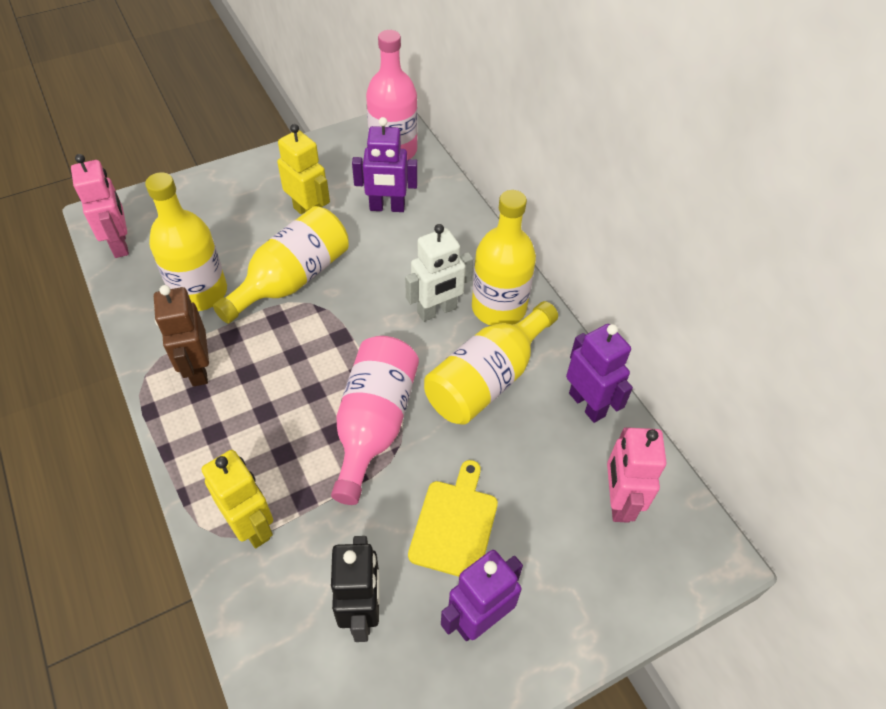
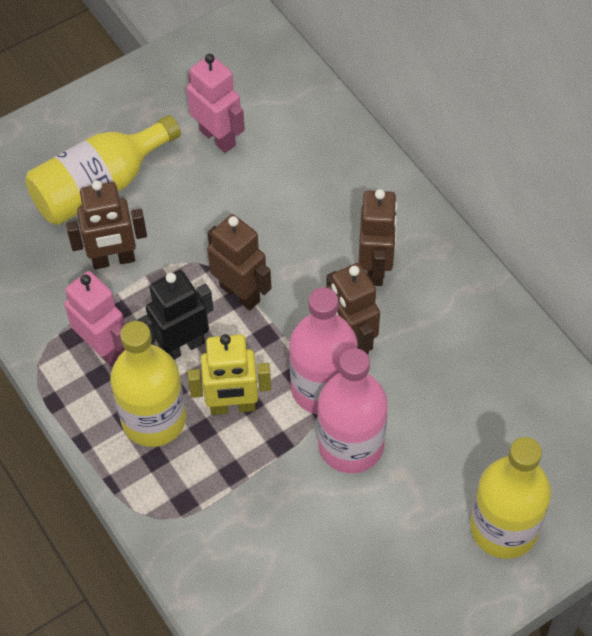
brown robot: 1 -> 4
purple robot: 3 -> 0
white robot: 1 -> 0
yellow bottle: 4 -> 3
yellow cutting board: 1 -> 0
yellow robot: 2 -> 1

